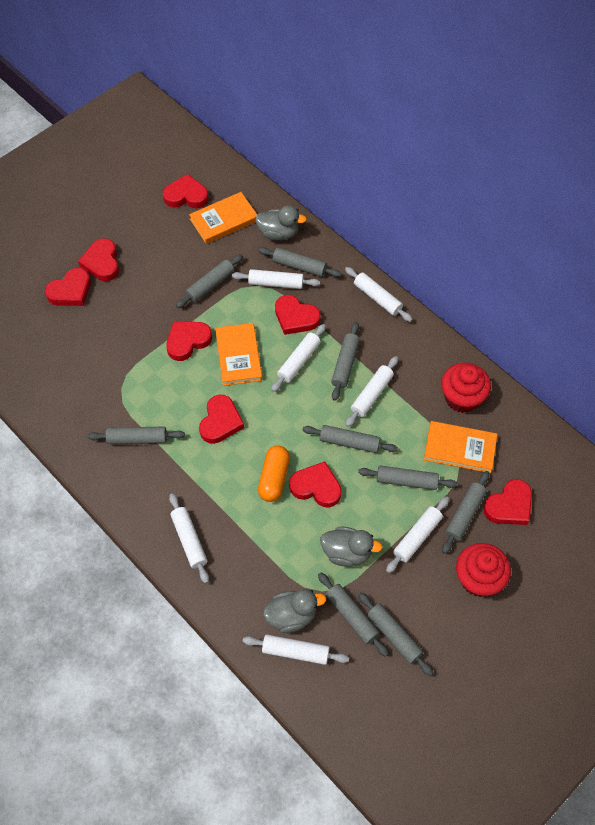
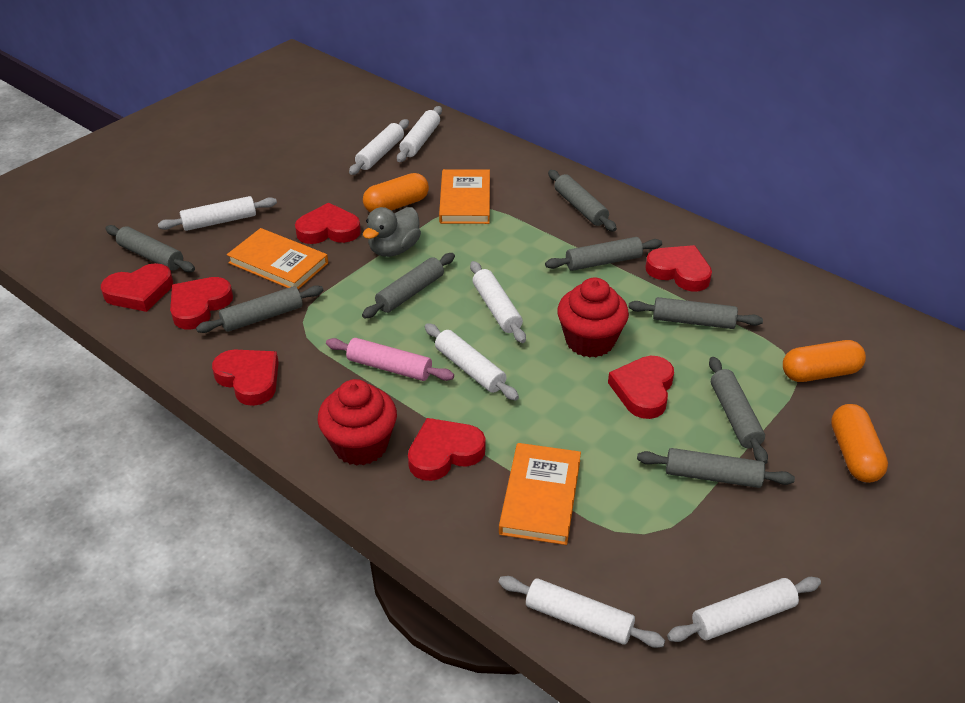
grey duck: 3 -> 1
grey rolling pin: 9 -> 8
orange capsule: 1 -> 3
pink rolling pin: 0 -> 1
red heart: 8 -> 7

